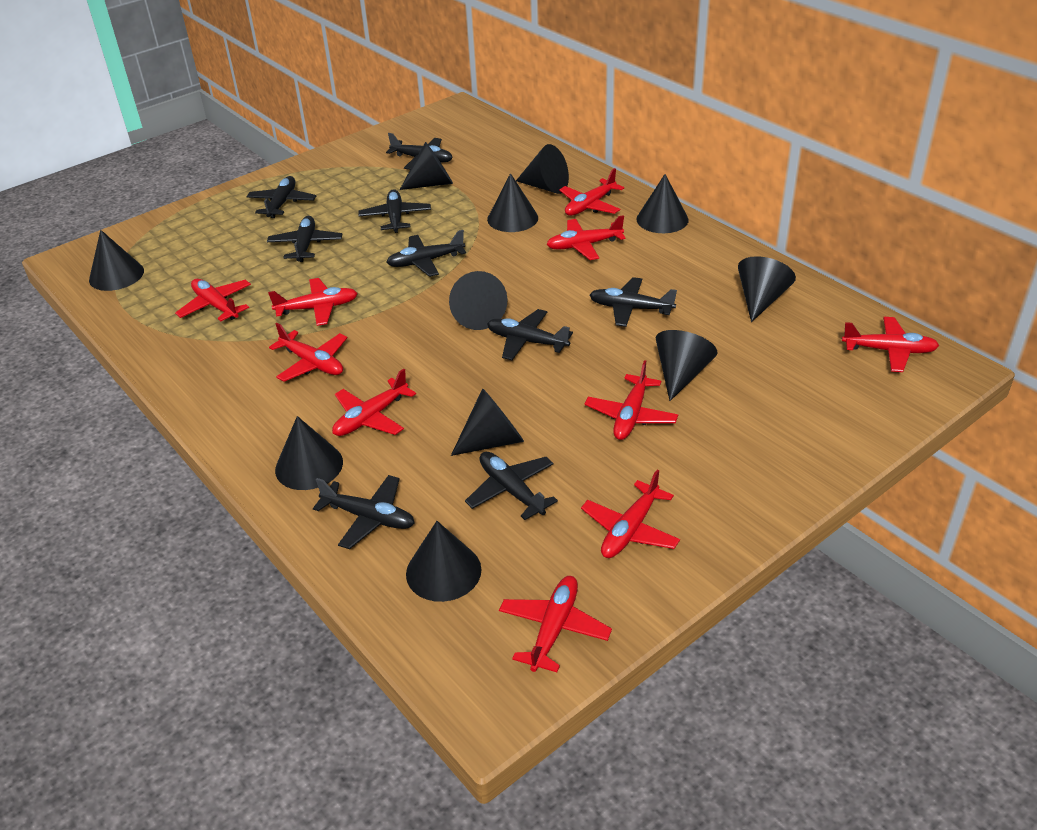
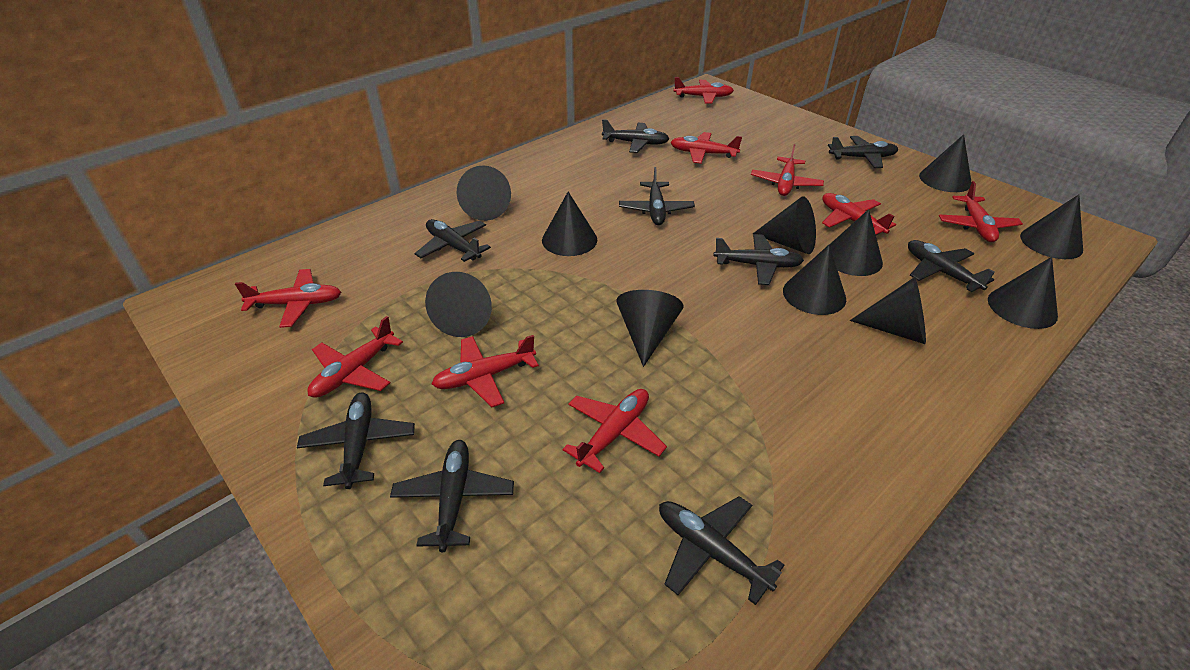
red plane: 10 -> 9

